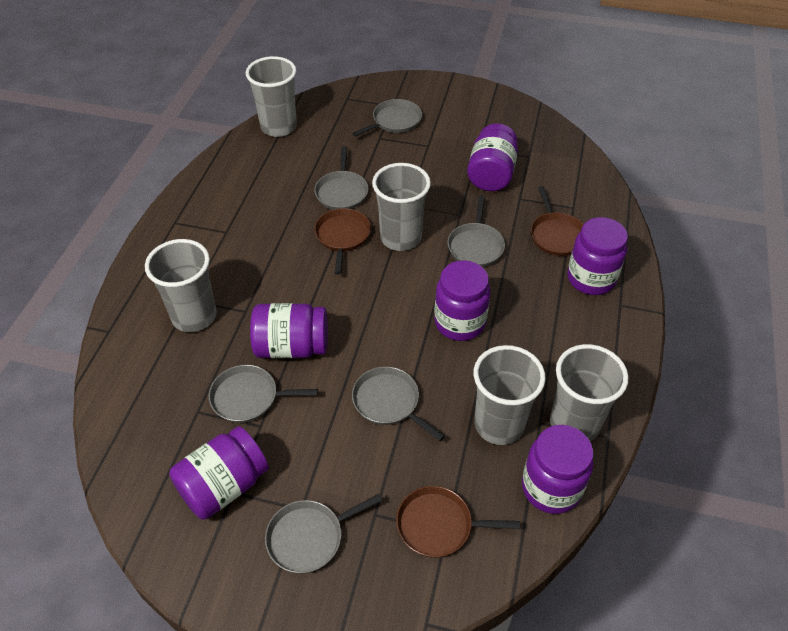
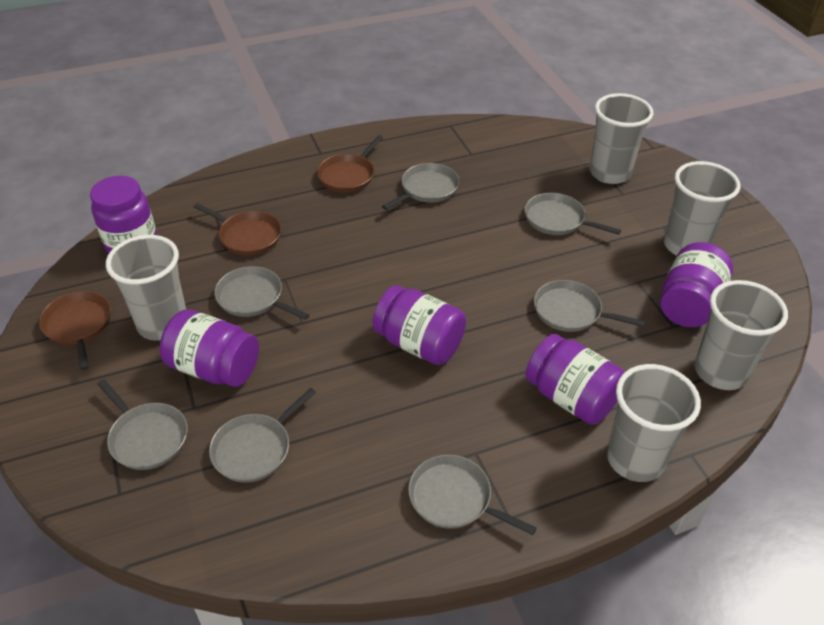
grey pan: 6 -> 7
purple jar: 6 -> 5

